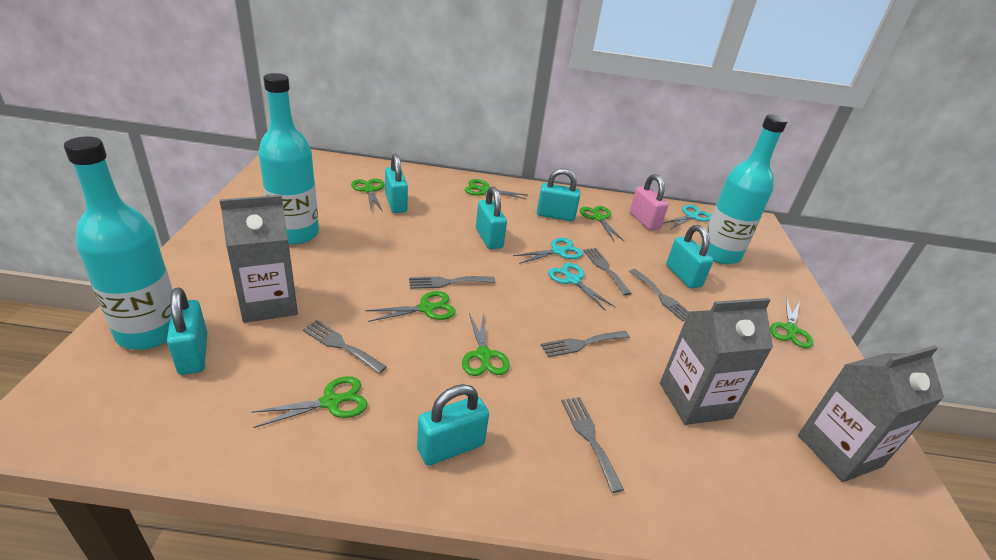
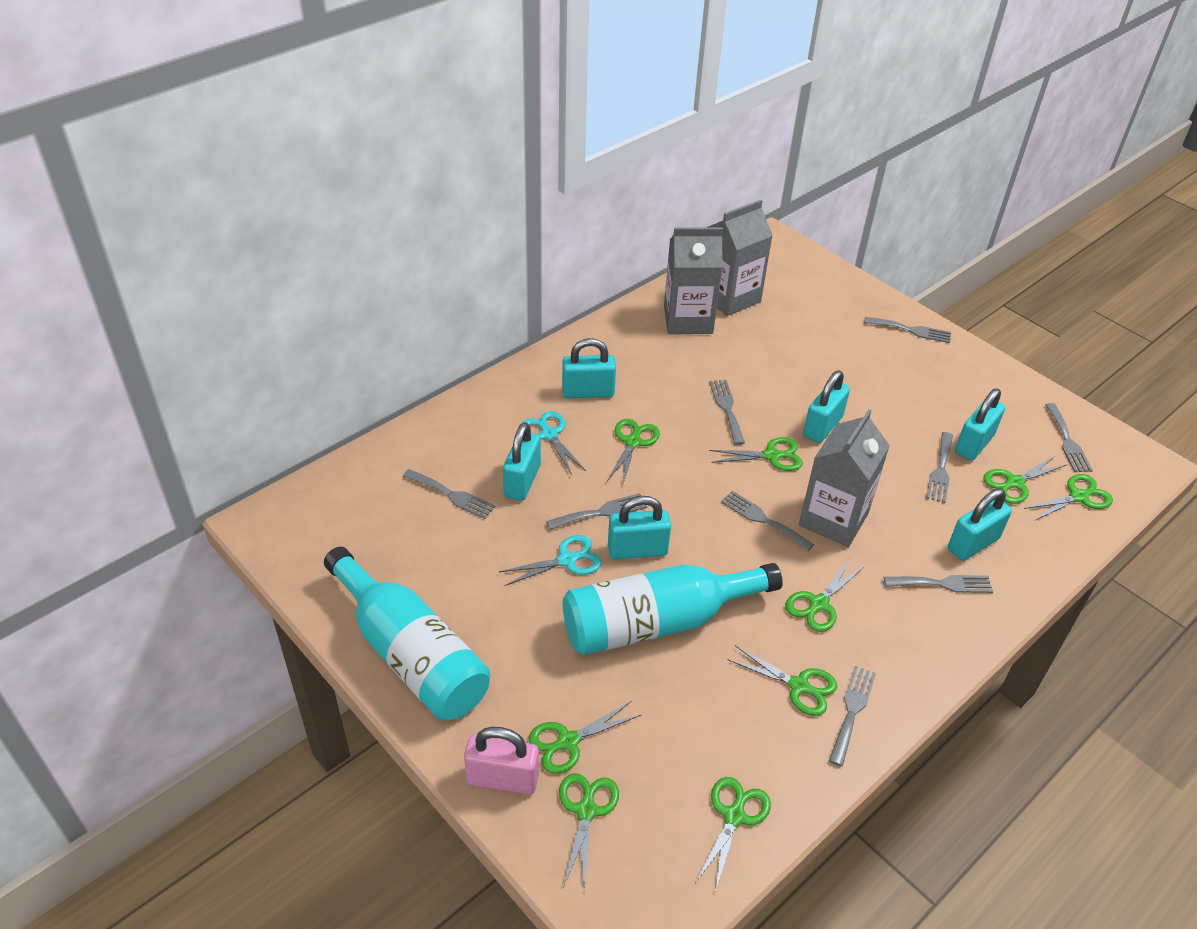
green scissors: 7 -> 9
grey fork: 6 -> 9
turquoise bottle: 3 -> 2
turquoise scissors: 3 -> 2

